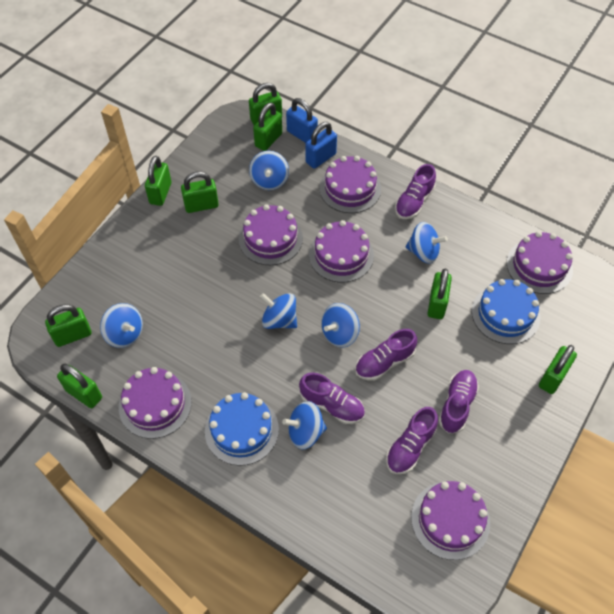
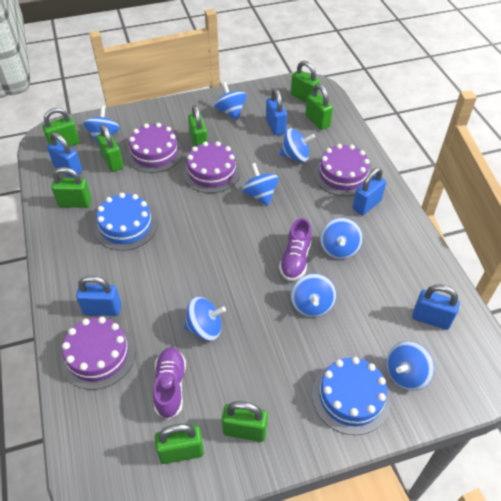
blue padlock: 2 -> 5
blue spinning top: 6 -> 8
purple cake: 6 -> 4
purple shoe: 5 -> 2

